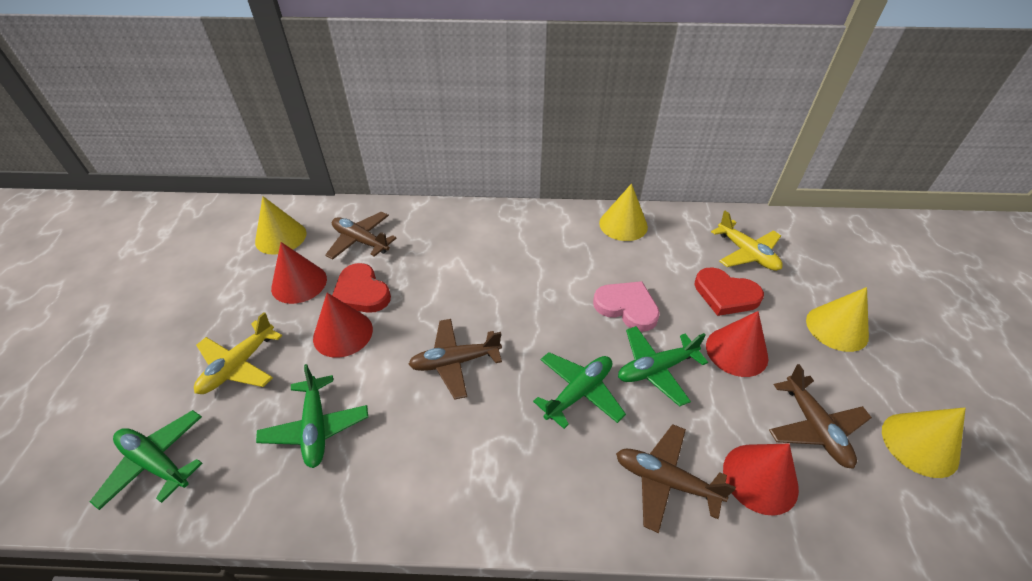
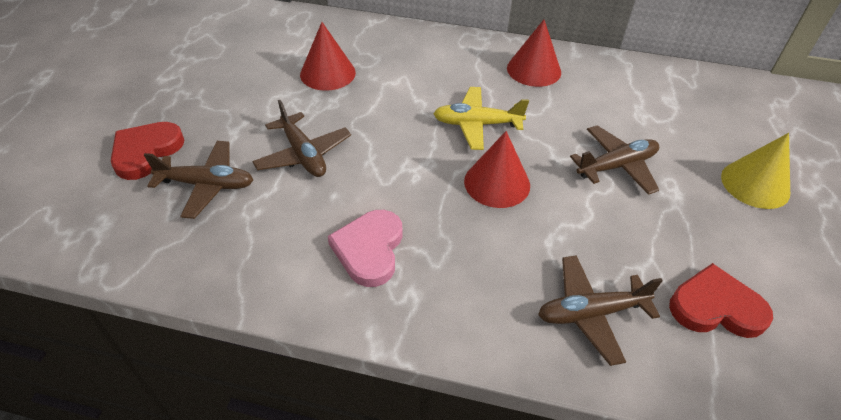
green plane: 4 -> 0
red cone: 4 -> 3
yellow cone: 4 -> 1
yellow plane: 2 -> 1

